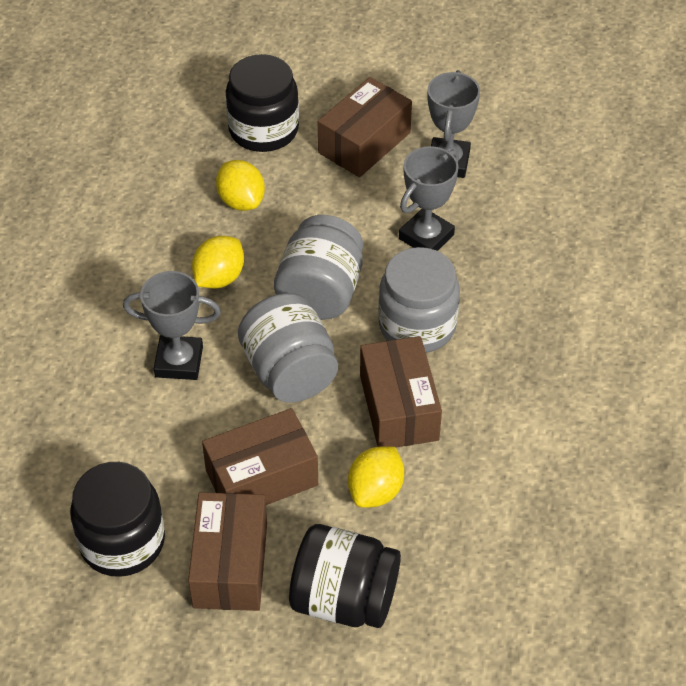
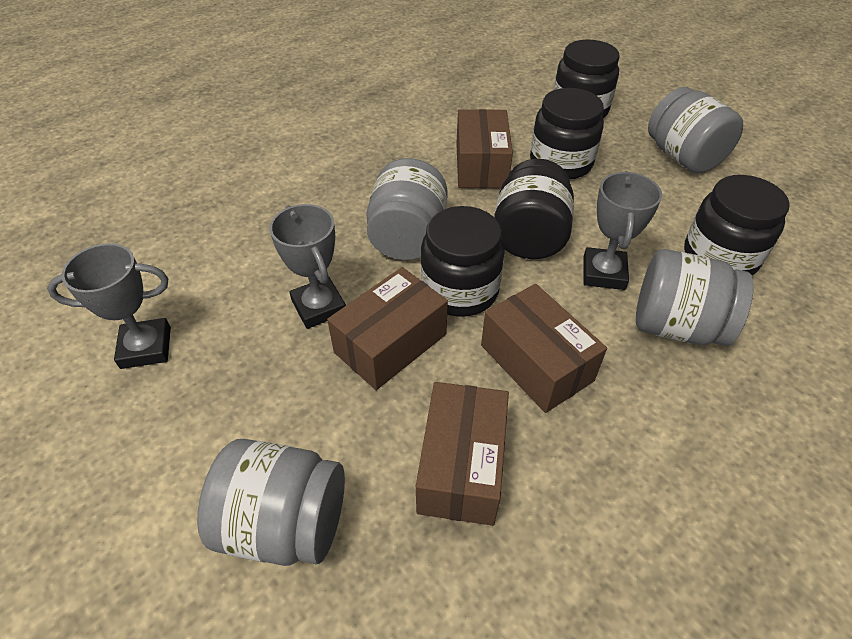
black jar: 3 -> 5
grey jar: 3 -> 4
yellow lemon: 3 -> 0

